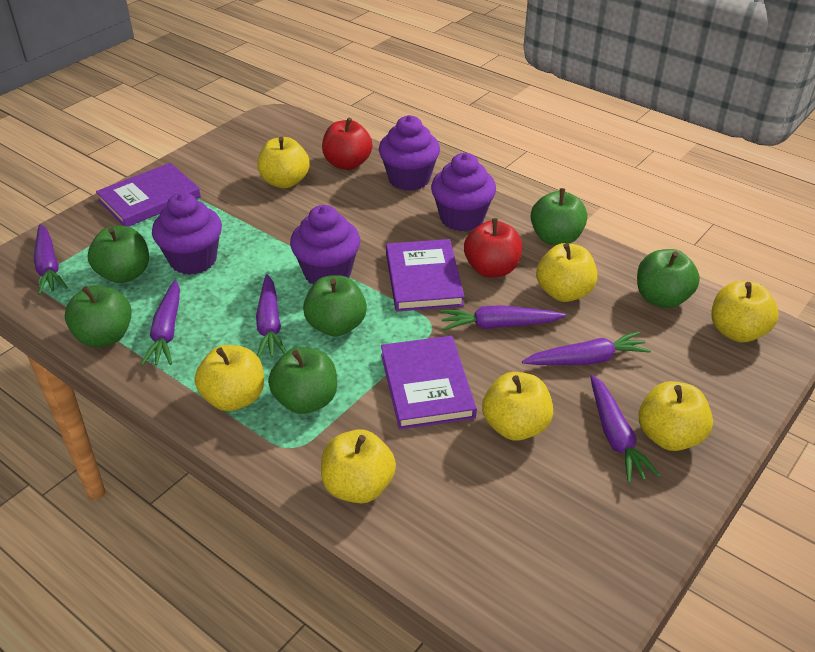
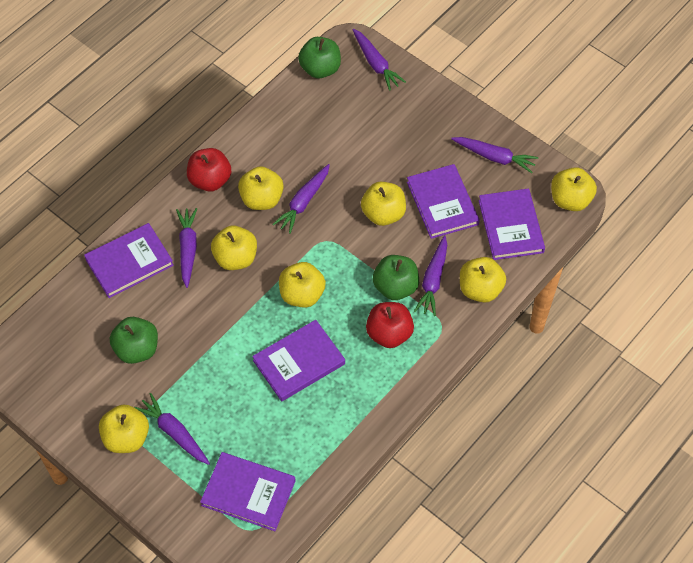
green apple: 6 -> 3
purple book: 3 -> 5
purple cupcake: 4 -> 0

